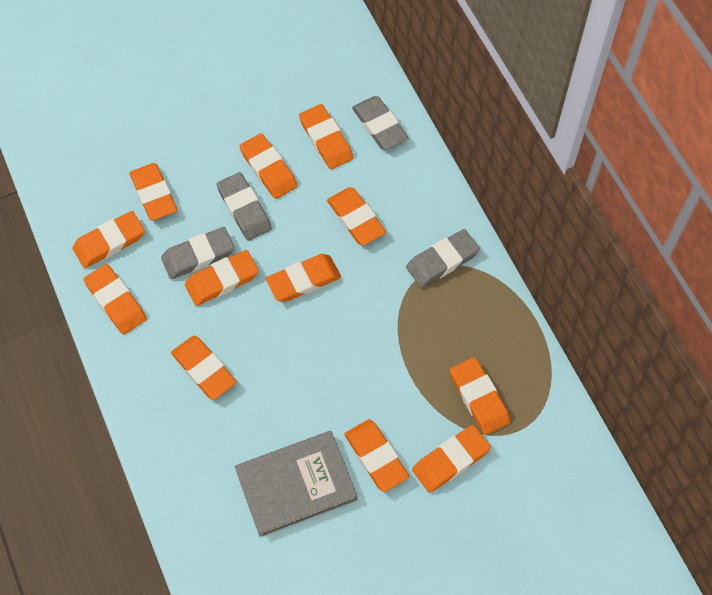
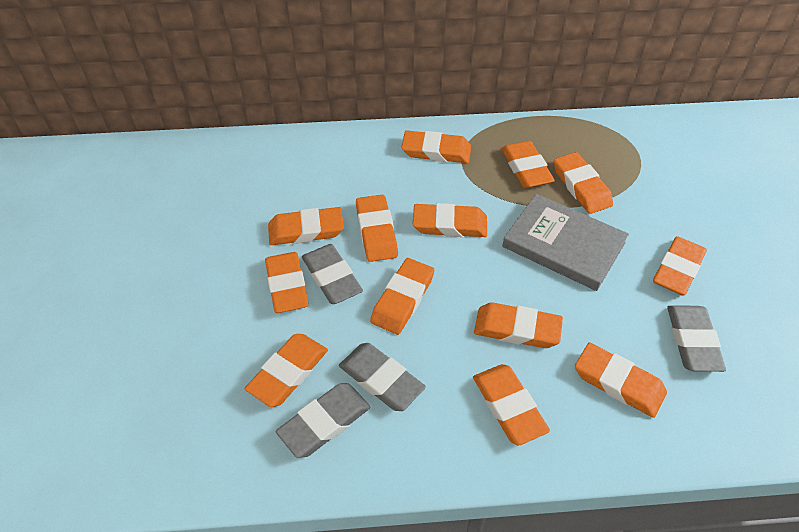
orange eraser: 12 -> 13

